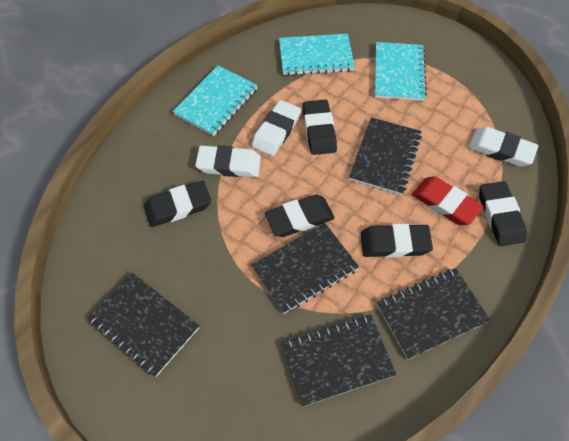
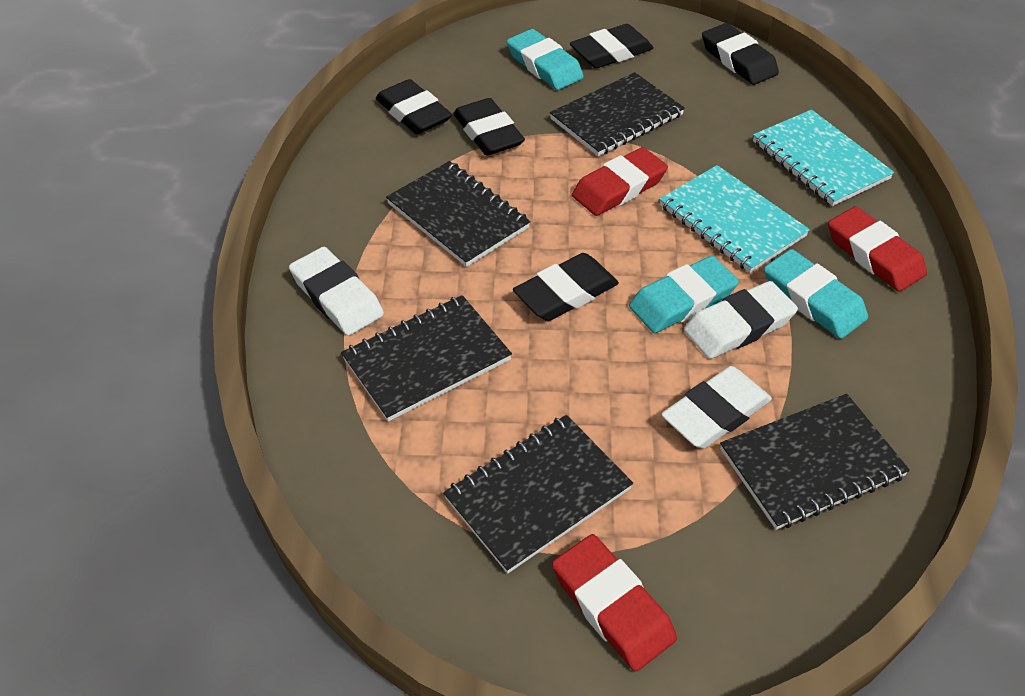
red eraser: 1 -> 3
turquoise eraser: 0 -> 3
turquoise notebook: 3 -> 2

